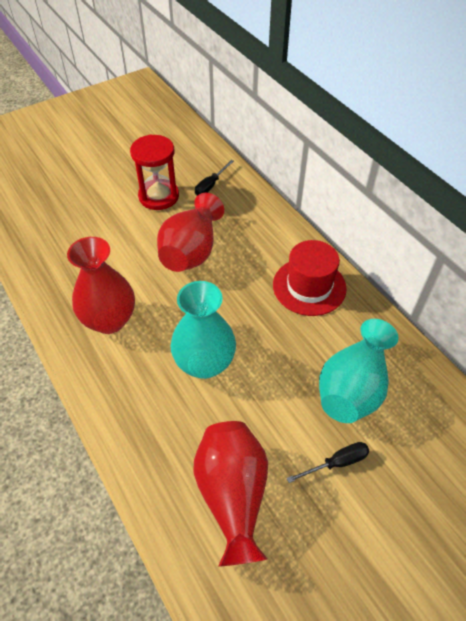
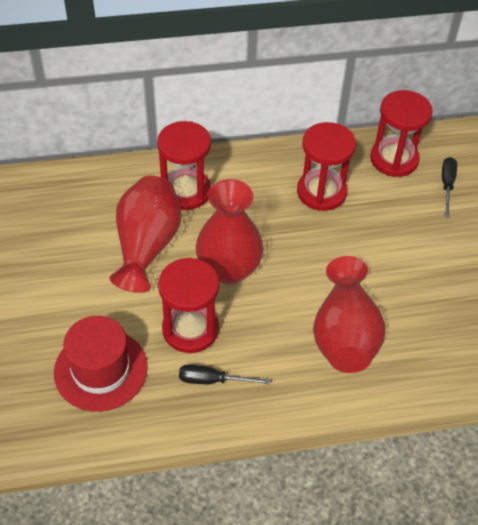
red hourglass: 1 -> 4
turquoise vase: 2 -> 0

